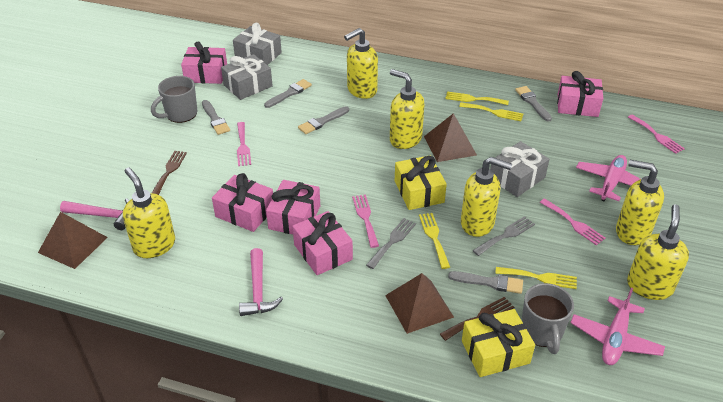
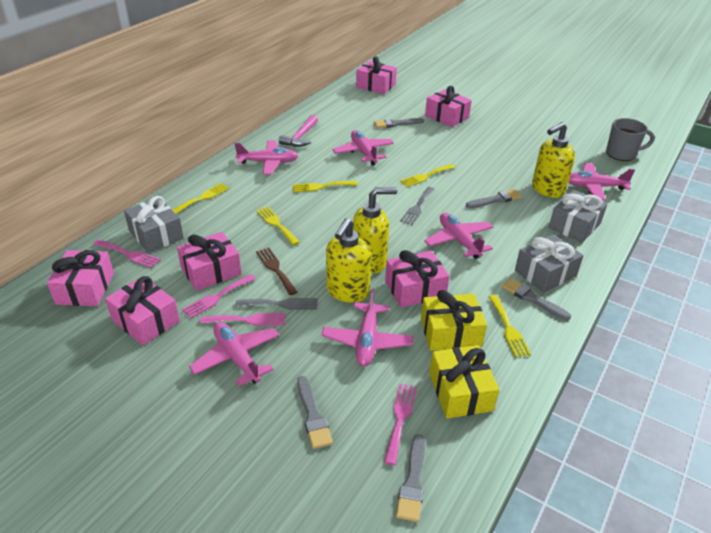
brown fork: 2 -> 1
brown pyramid: 3 -> 0
grey mug: 2 -> 1
pink gift: 5 -> 6
pink hammer: 2 -> 1
pink plane: 2 -> 6
yellow fork: 4 -> 5
yellow soap dispenser: 6 -> 3

